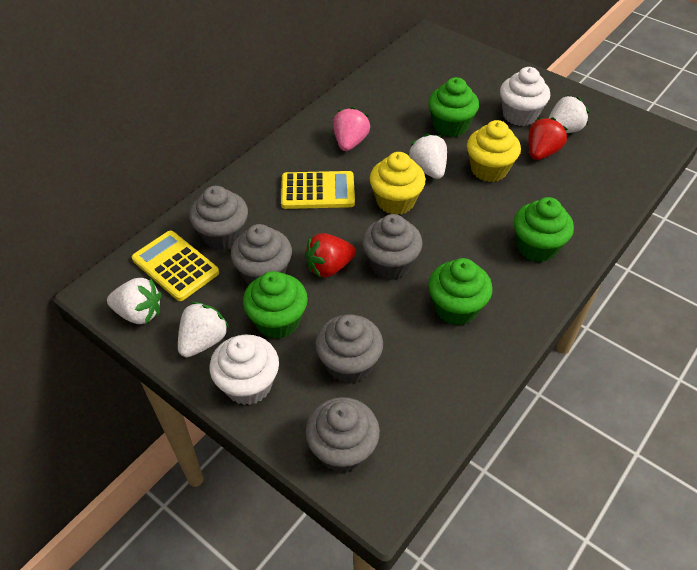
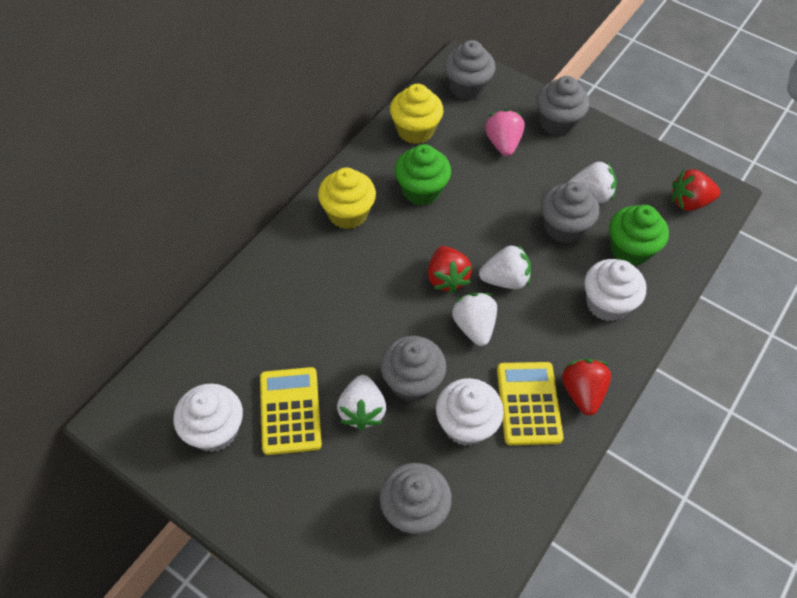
green cupcake: 4 -> 2
red strawberry: 2 -> 3
white cupcake: 2 -> 3

